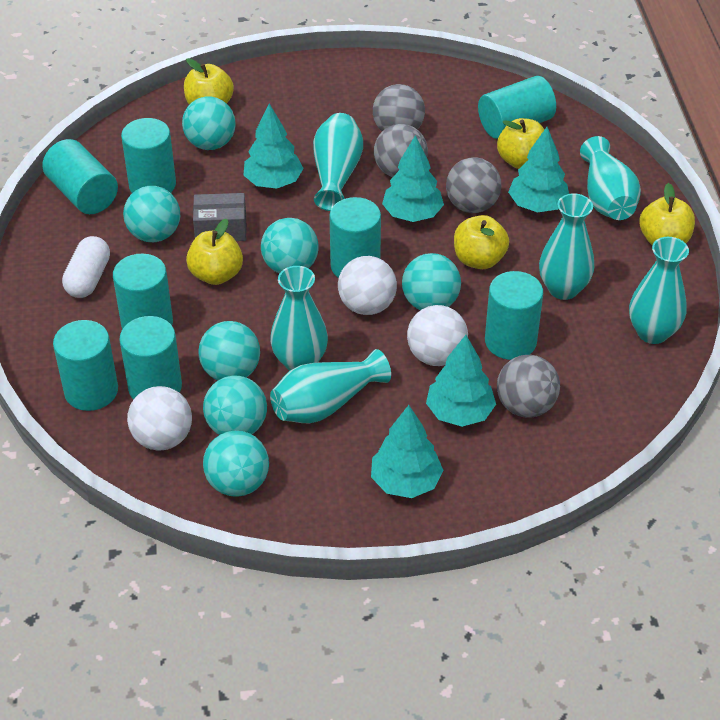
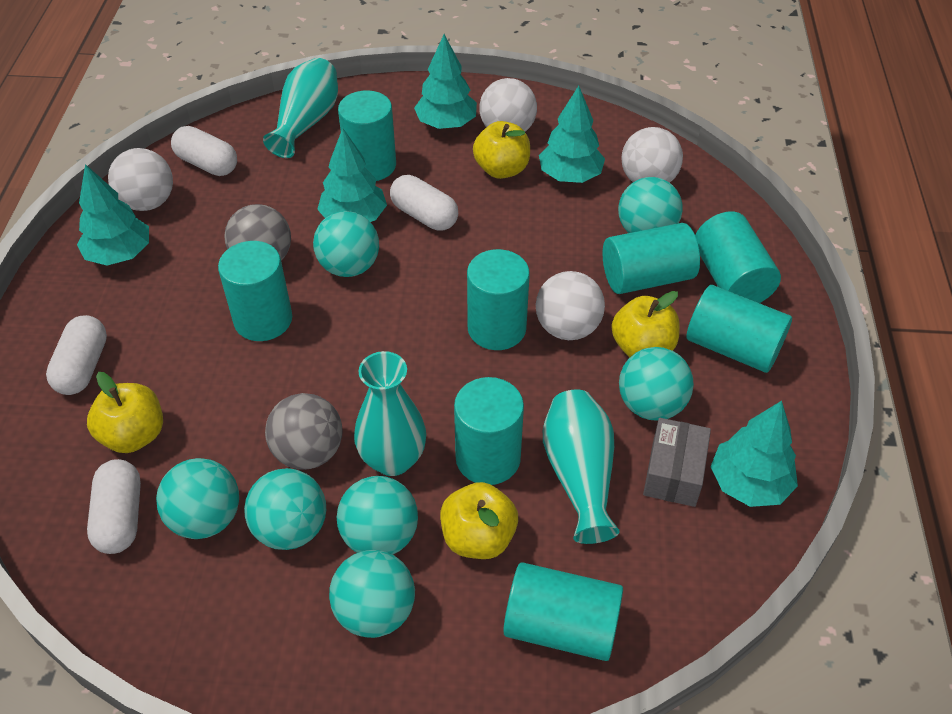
grey ball: 4 -> 2
turquoise vase: 6 -> 3
white ball: 3 -> 4
white capsule: 1 -> 4
yellow apple: 5 -> 4

